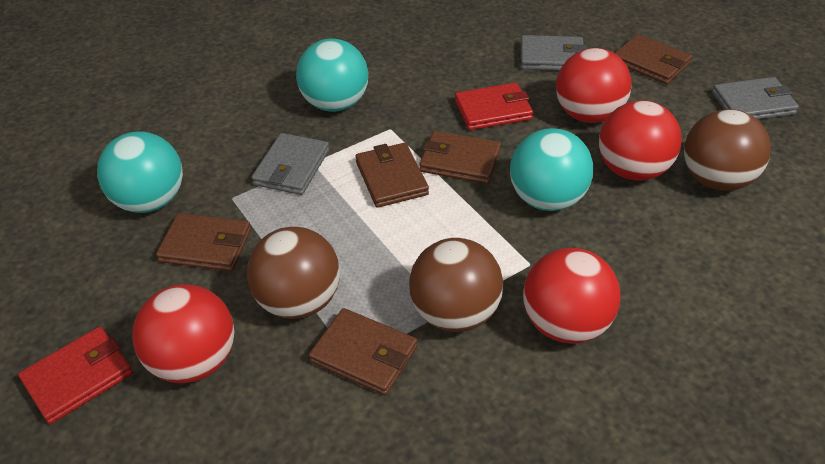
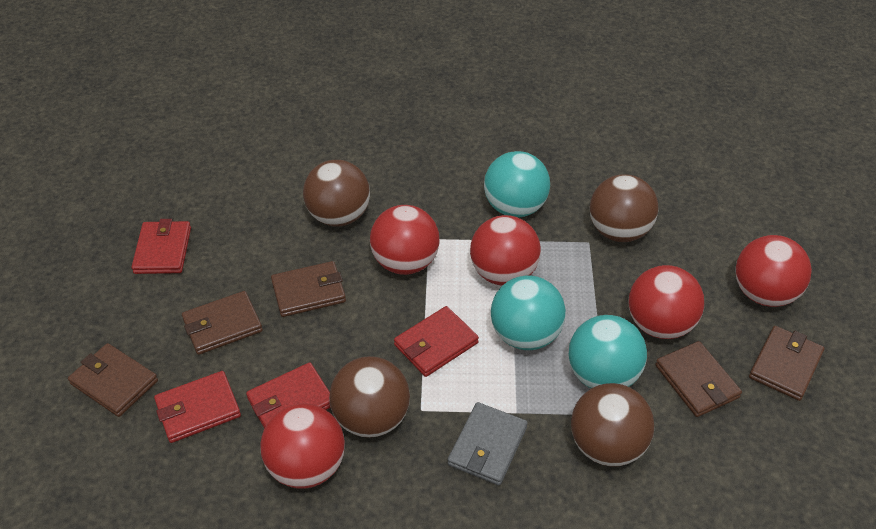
brown ball: 3 -> 4
grey wallet: 3 -> 1
red ball: 4 -> 5
red wallet: 2 -> 4

